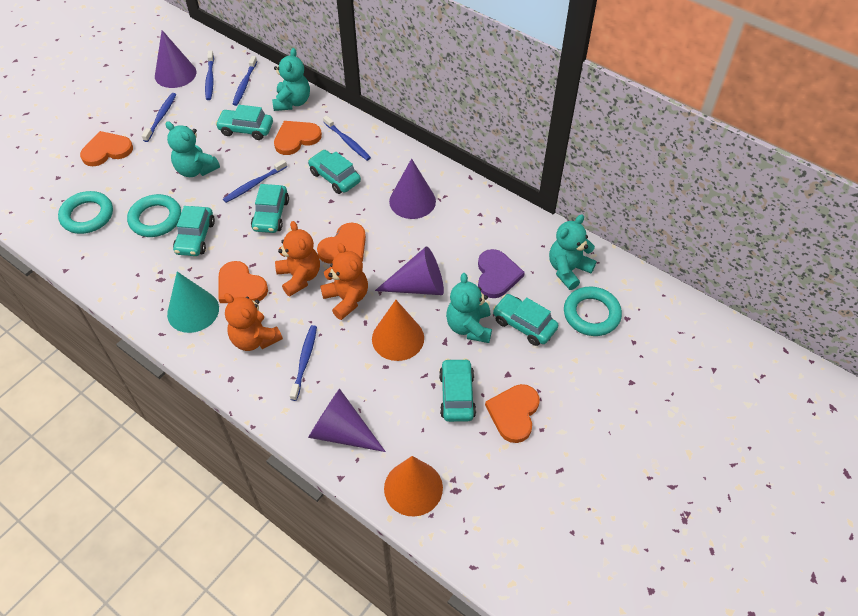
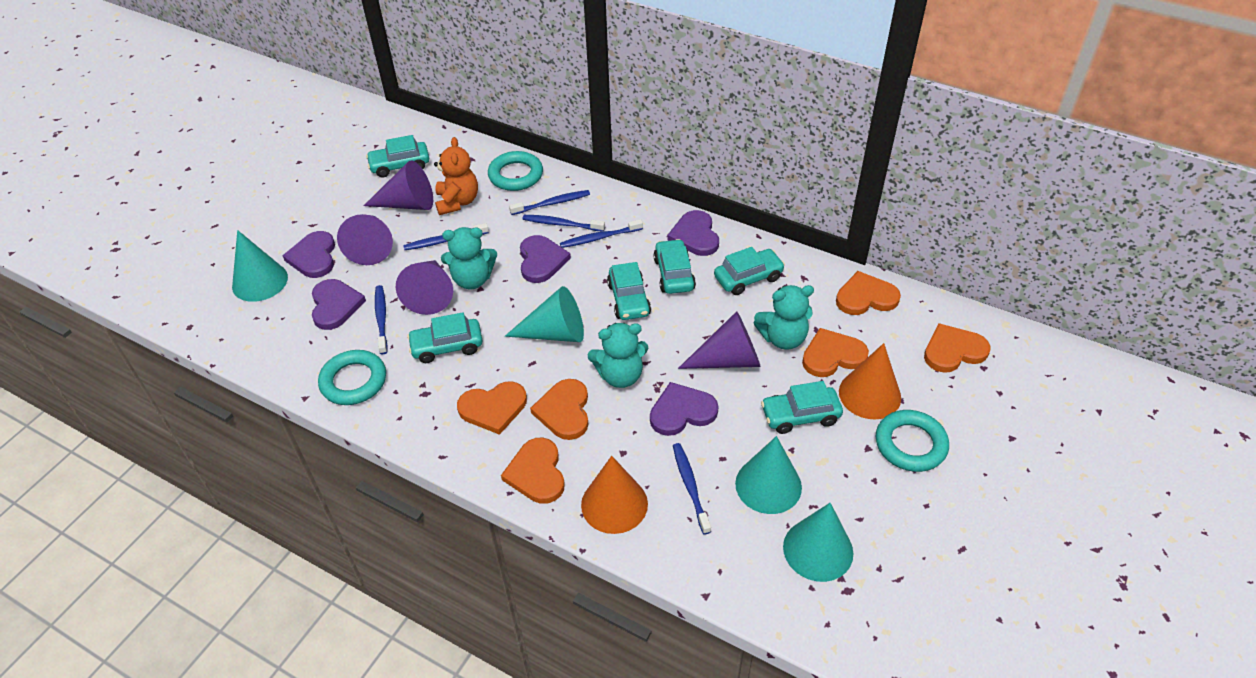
orange heart: 5 -> 6
orange teddy bear: 3 -> 1
purple heart: 1 -> 5
turquoise cone: 1 -> 4
turquoise teddy bear: 4 -> 3

